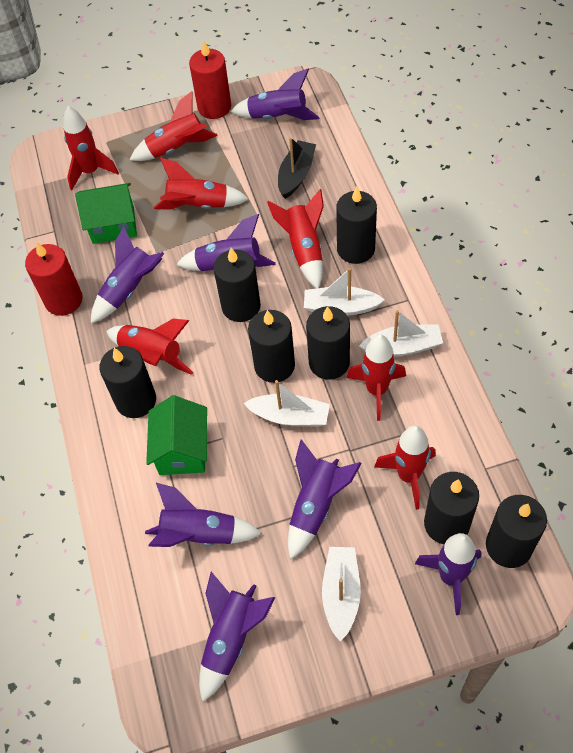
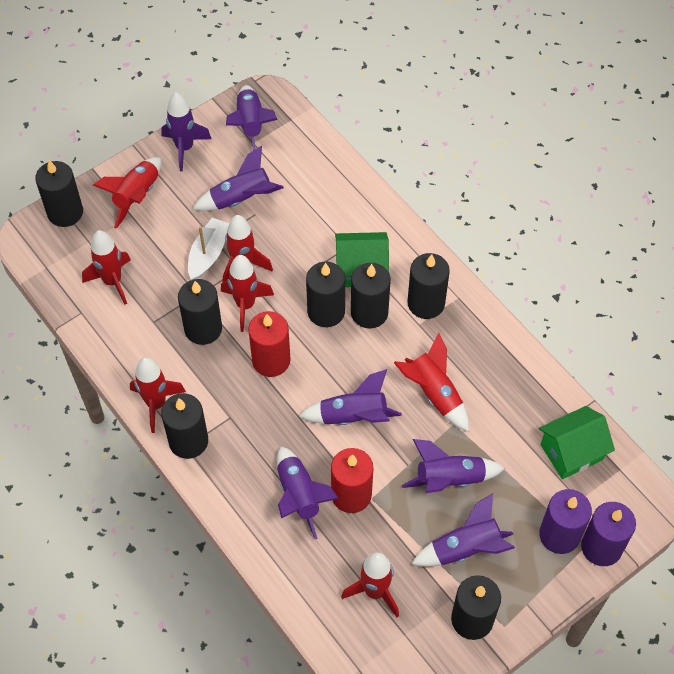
black boat: 1 -> 0
purple candle: 0 -> 2
white boat: 4 -> 1

